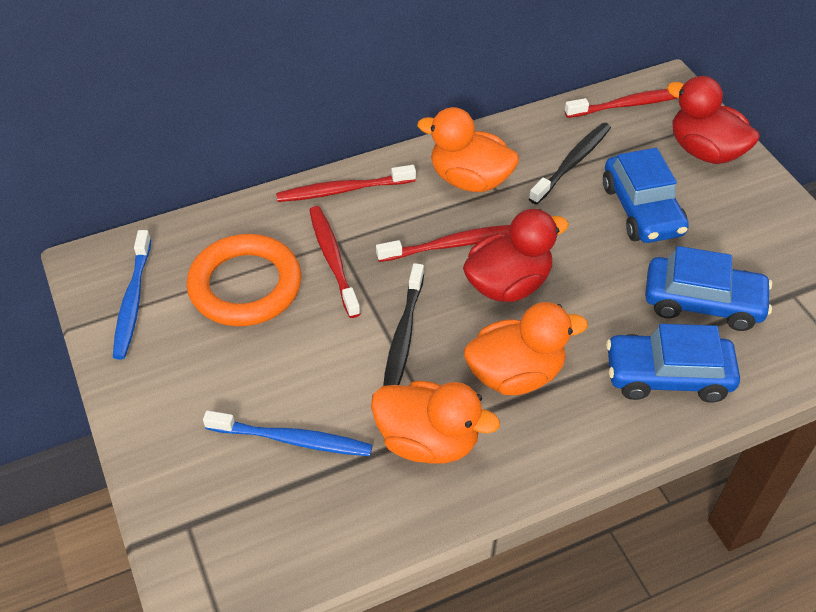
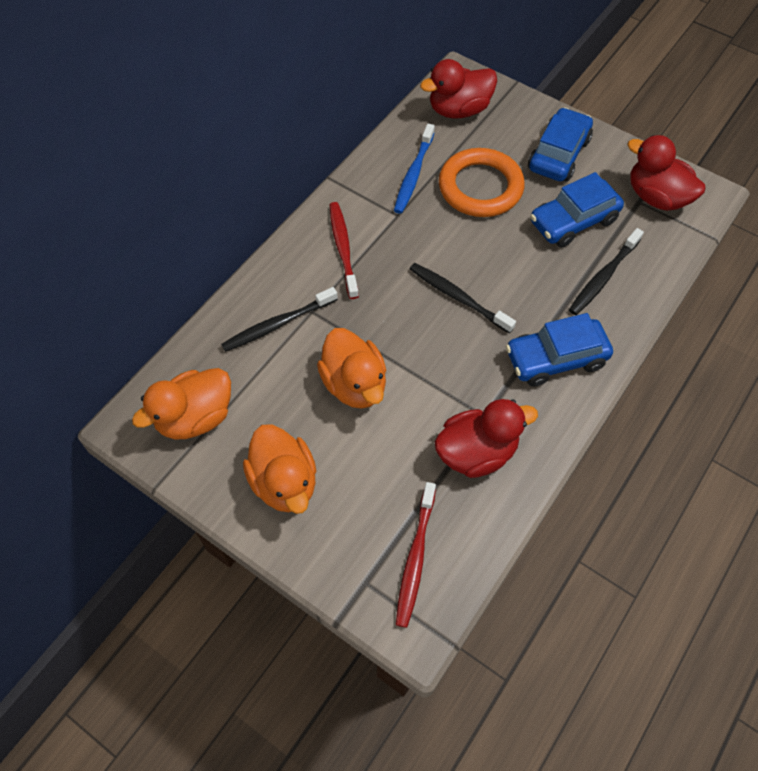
black toothbrush: 2 -> 3
blue toothbrush: 2 -> 1
red duck: 2 -> 3
red toothbrush: 4 -> 2

